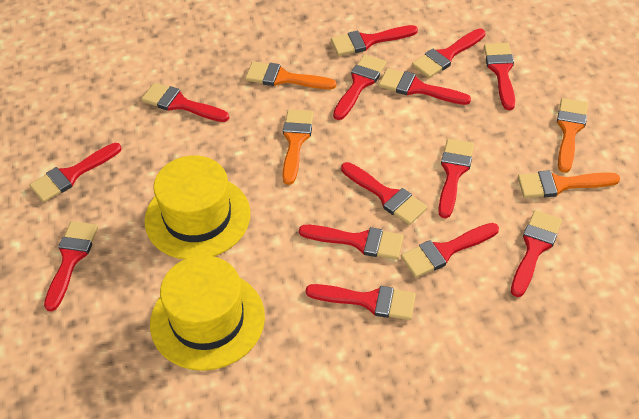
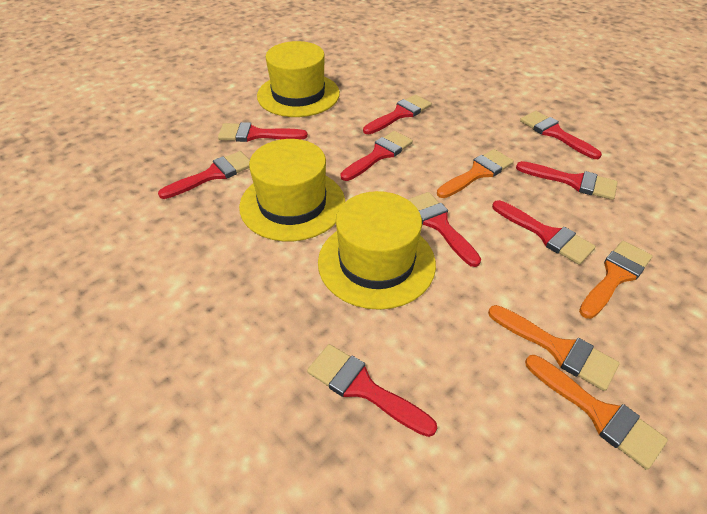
red brush: 14 -> 9
yellow hat: 2 -> 3

